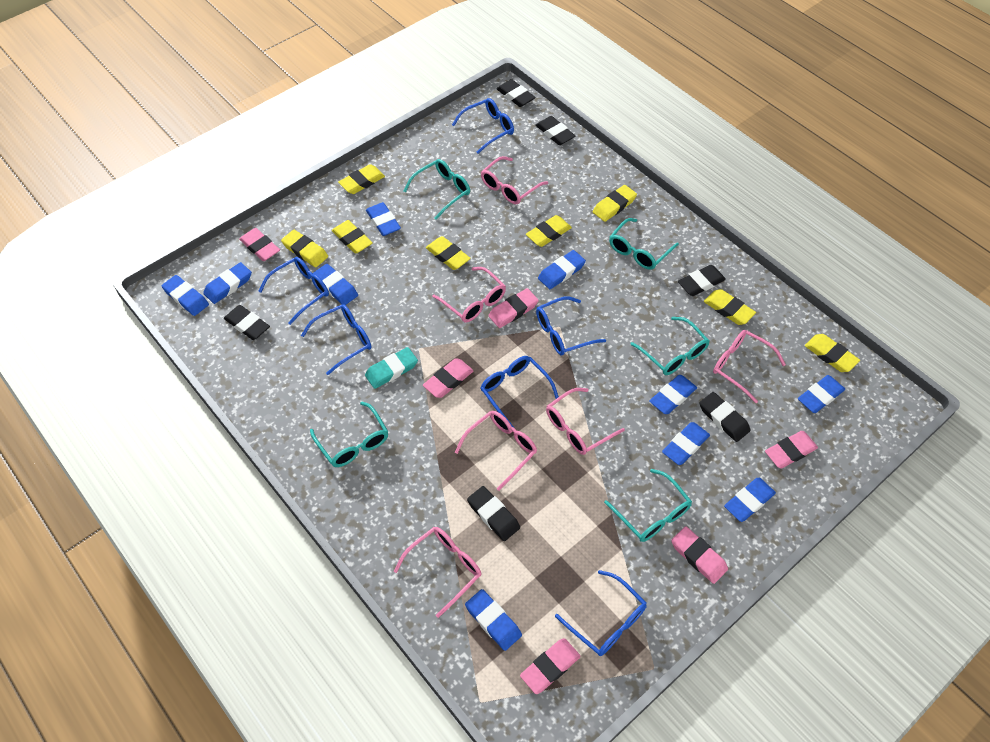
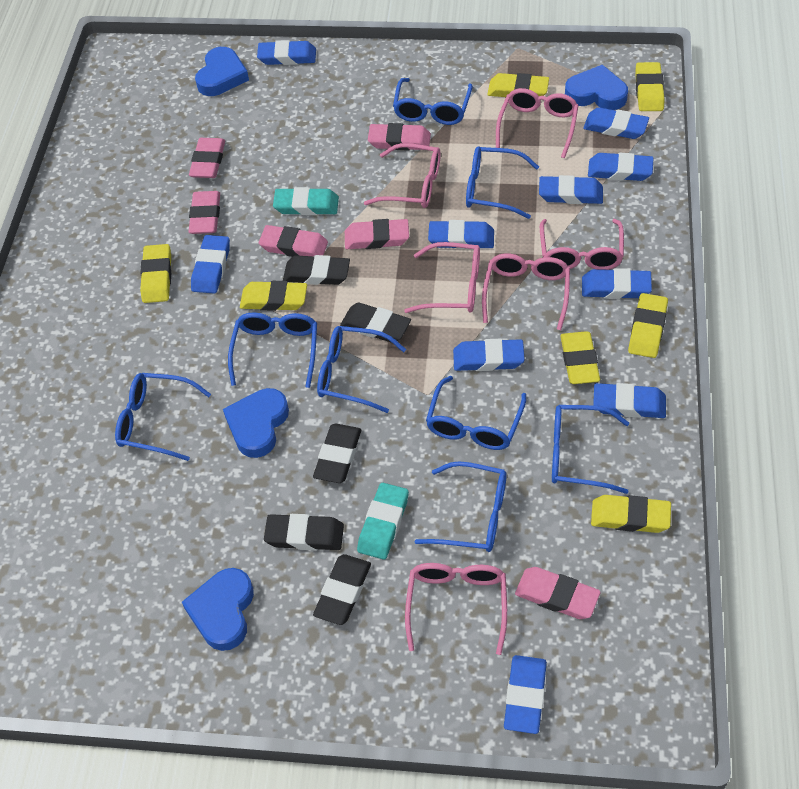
black eraser: 6 -> 5
blue glasses: 6 -> 8
blue heart: 0 -> 4
turquoise eraser: 1 -> 2
turquoise glasses: 5 -> 0
yellow eraser: 8 -> 7

